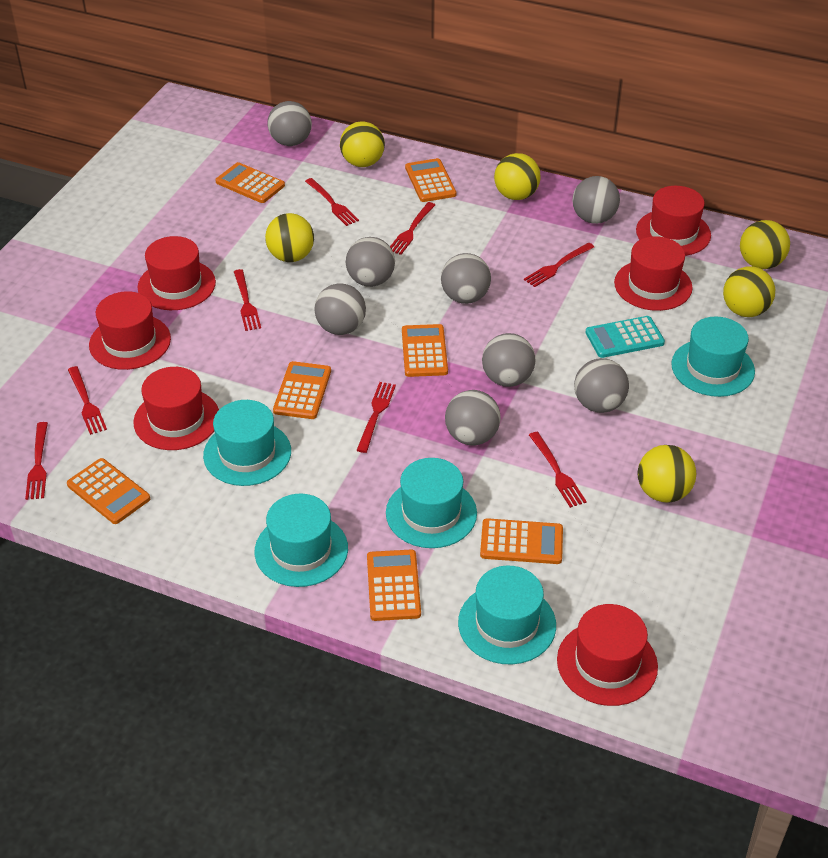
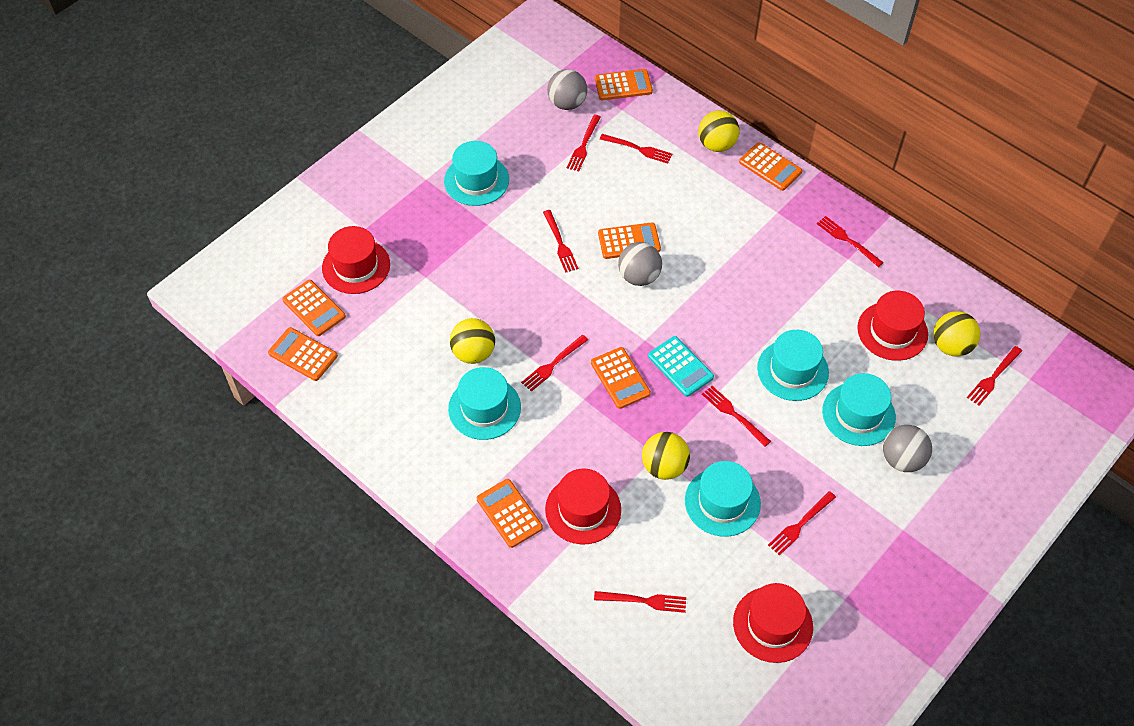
grey ball: 8 -> 3
red fork: 8 -> 9
red hat: 6 -> 4
yellow ball: 6 -> 4

